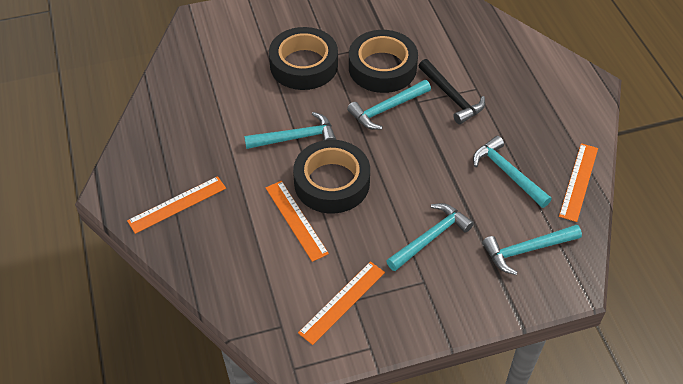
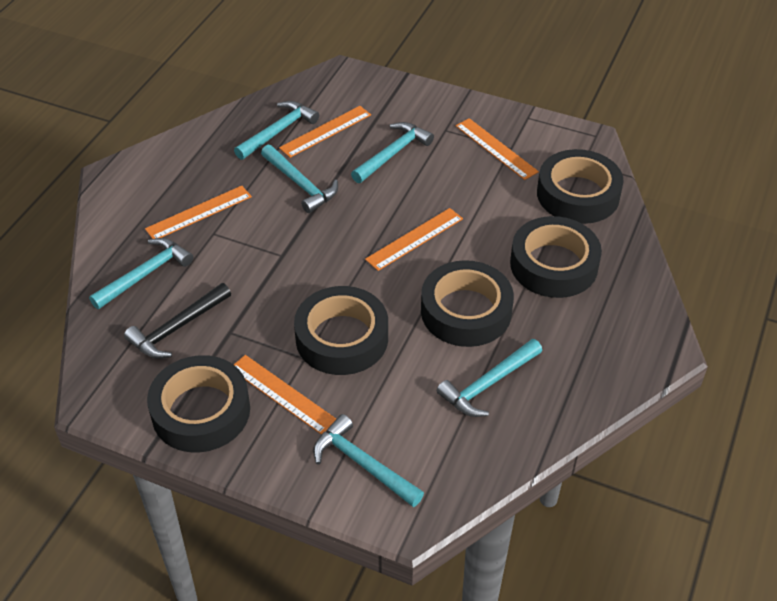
black tape: 3 -> 5
orange ruler: 4 -> 5
turquoise hammer: 5 -> 6

